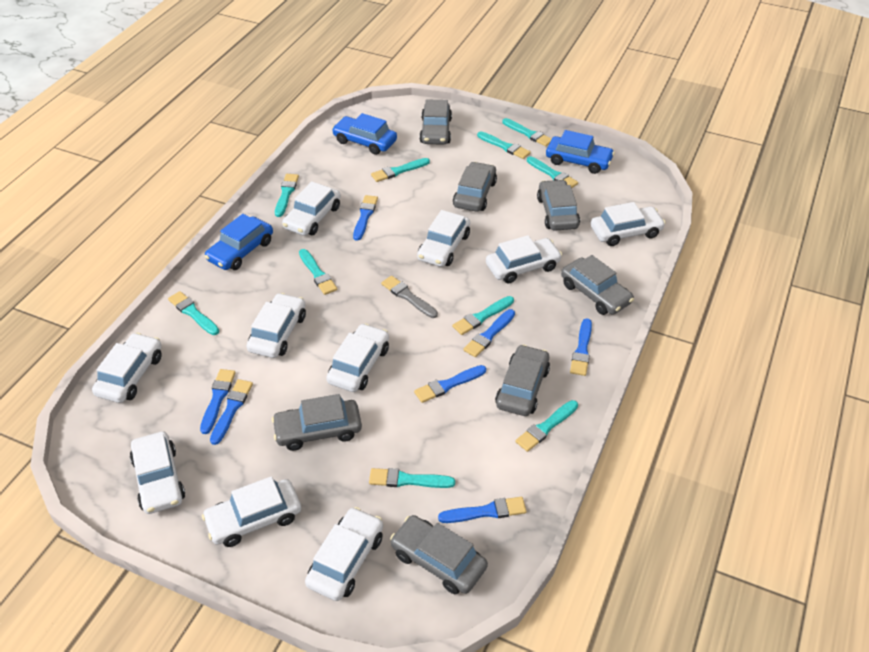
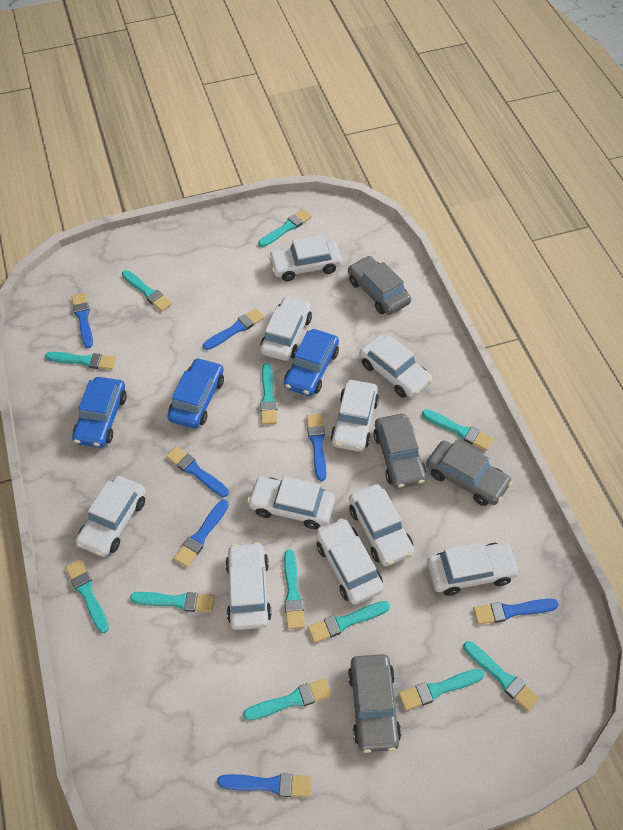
grey brush: 1 -> 0
grey car: 7 -> 4
turquoise brush: 10 -> 12

